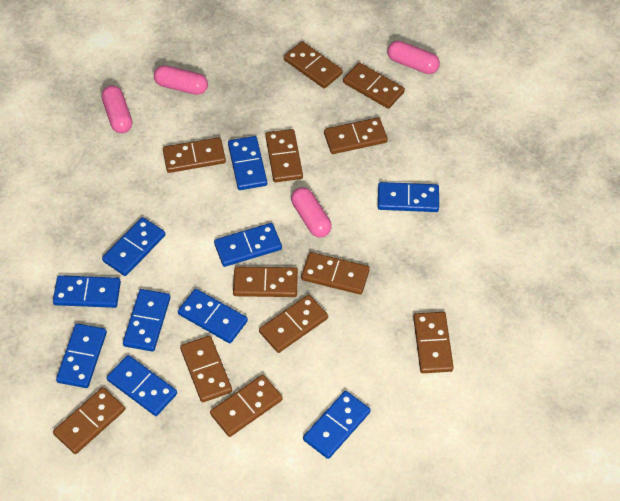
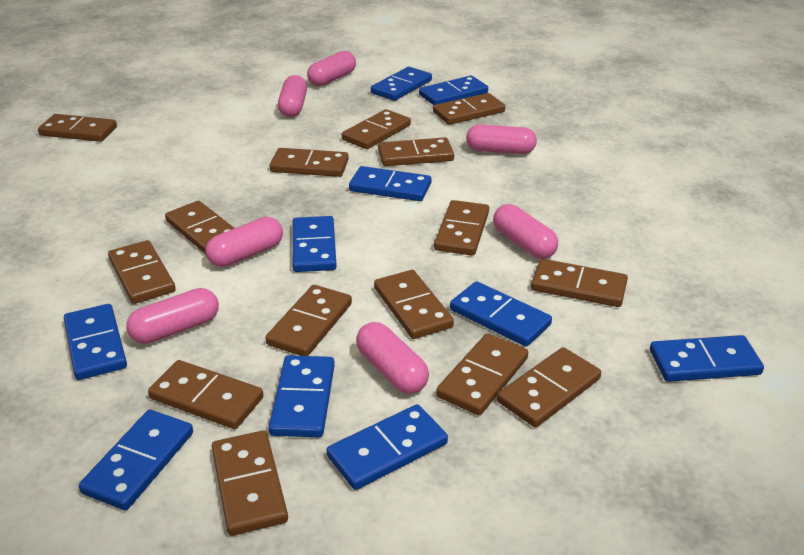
brown domino: 12 -> 15
pink capsule: 4 -> 7

